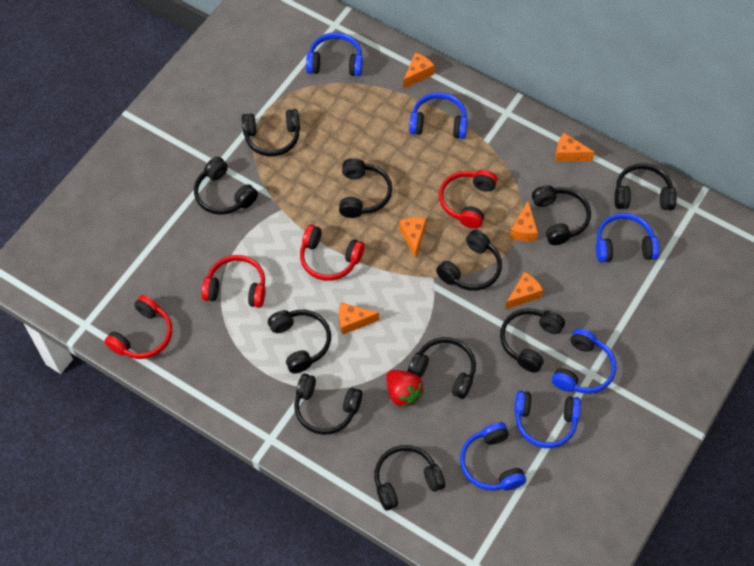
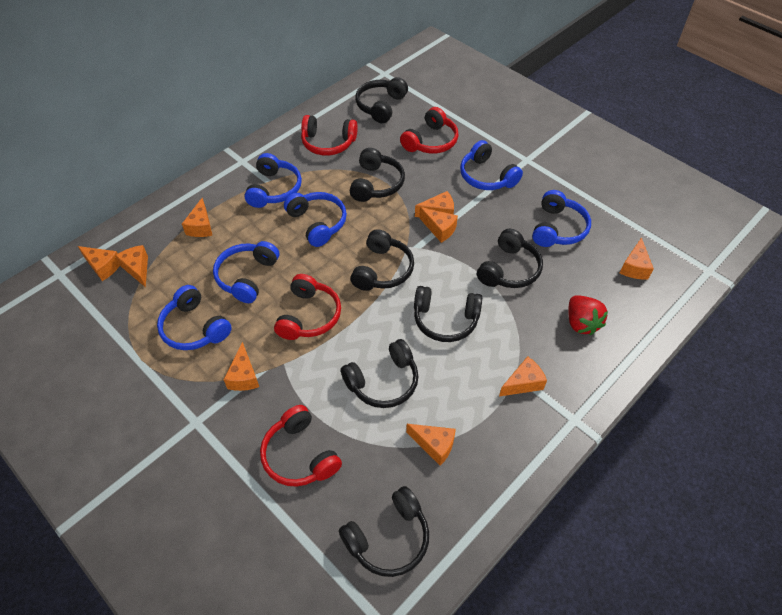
black headphones: 11 -> 7
orange cheese: 6 -> 9

